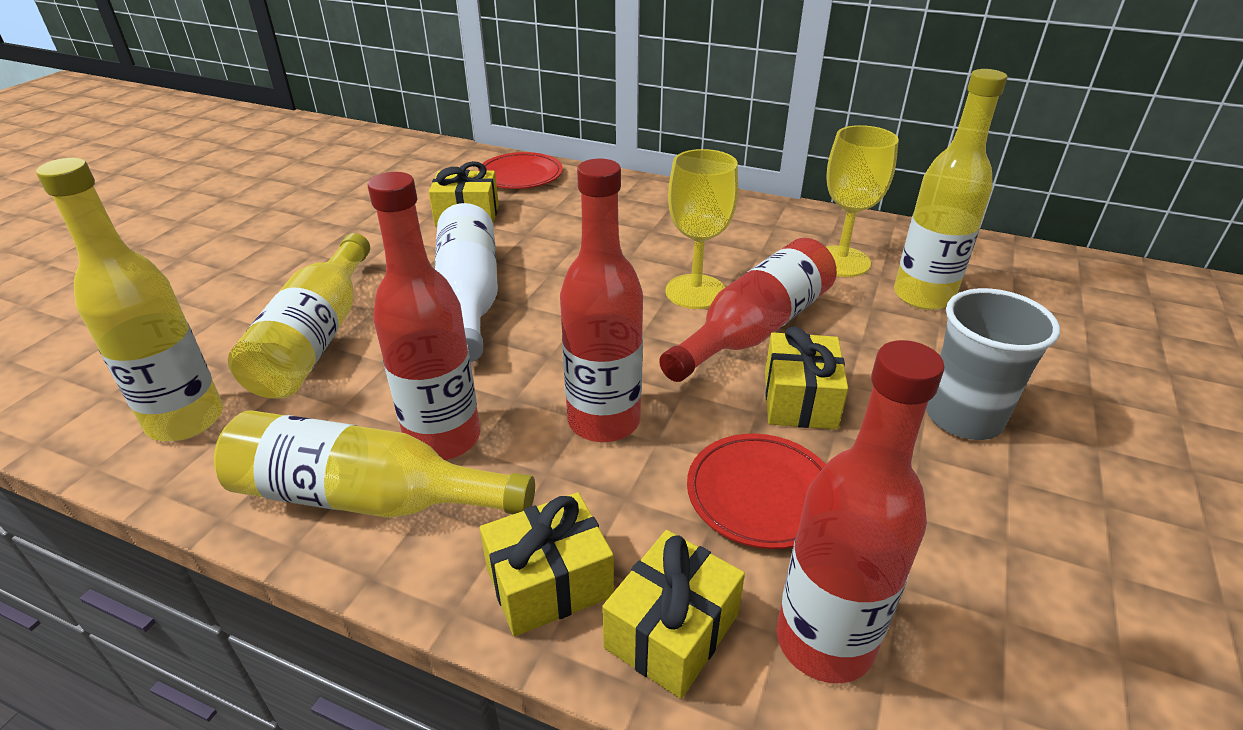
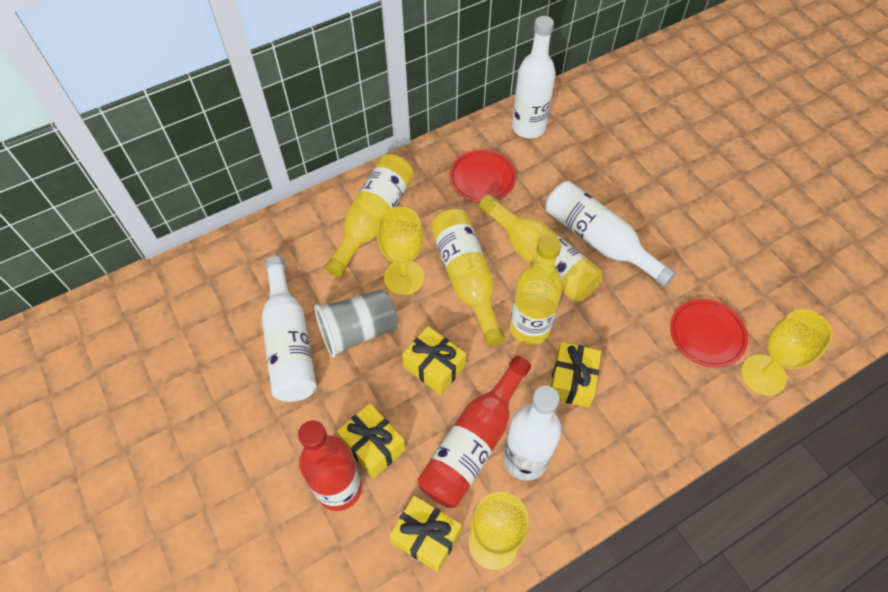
red bottle: 4 -> 2
white bottle: 1 -> 4
yellow goblet: 2 -> 3

